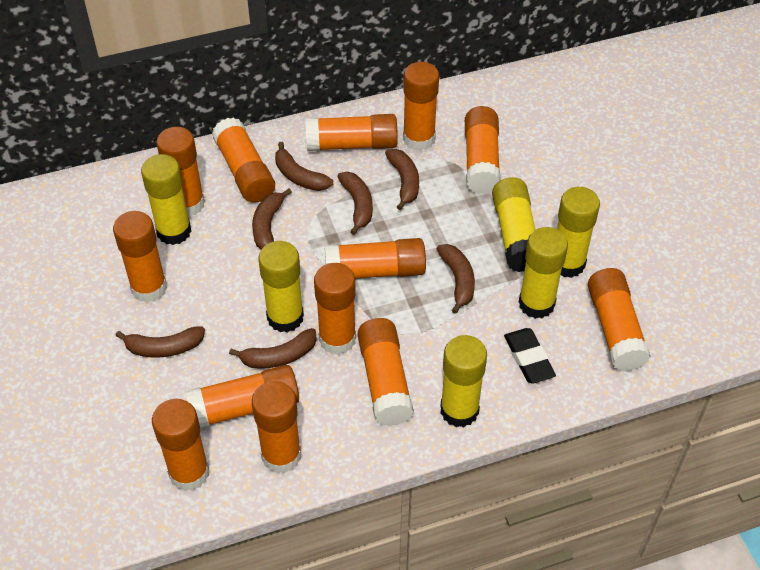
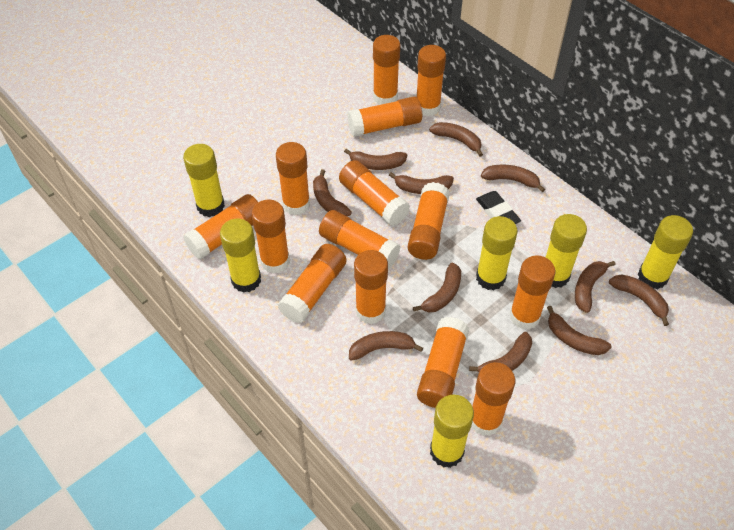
brown banana: 7 -> 11
orange glue stick: 13 -> 14

